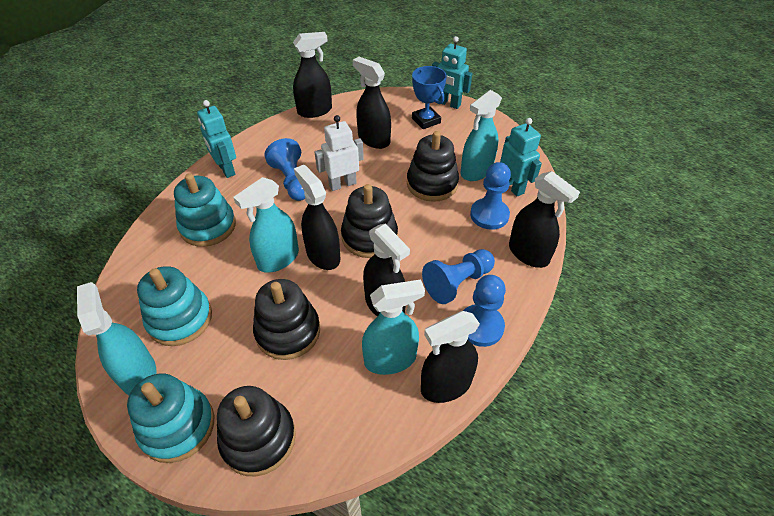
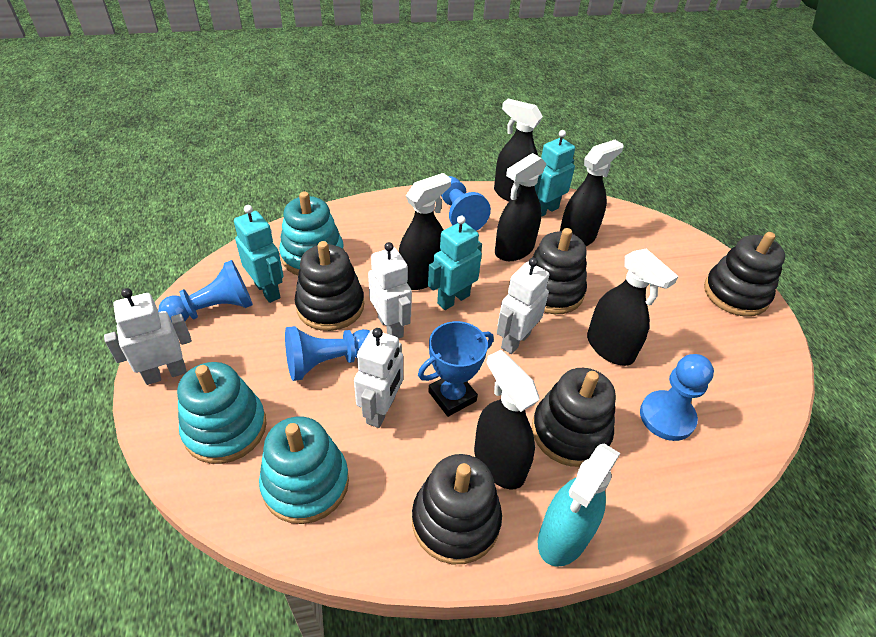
black stacking toy: 4 -> 5
turquoise spray bottle: 4 -> 1
white robot: 1 -> 4

